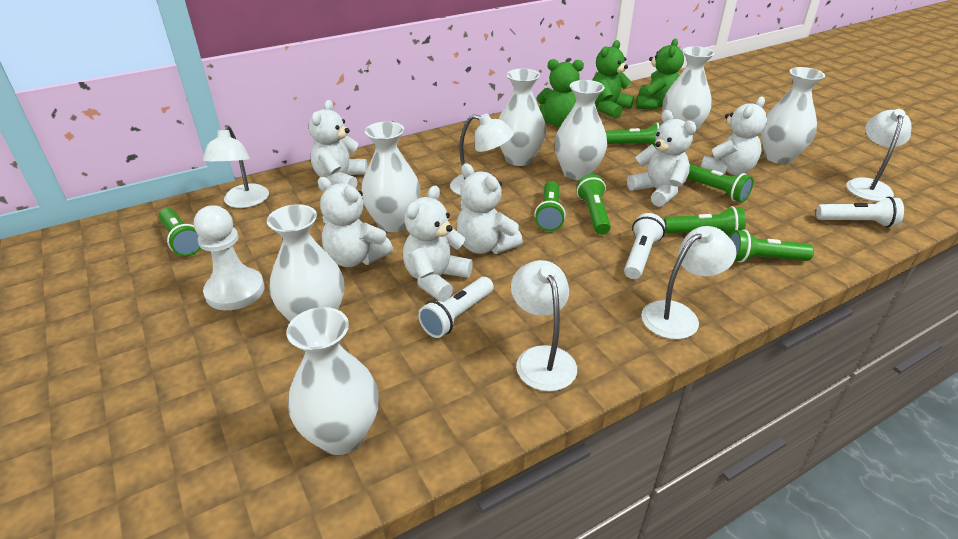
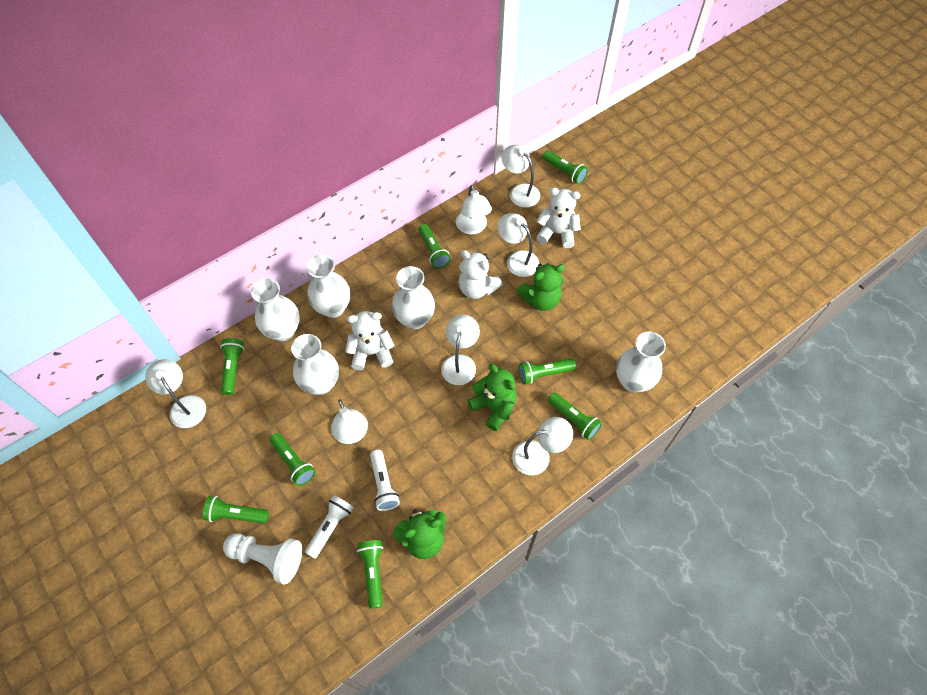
green flashlight: 7 -> 8
white flashlight: 3 -> 2
white lamp: 5 -> 7
white teddy bear: 6 -> 3
white vase: 7 -> 5

